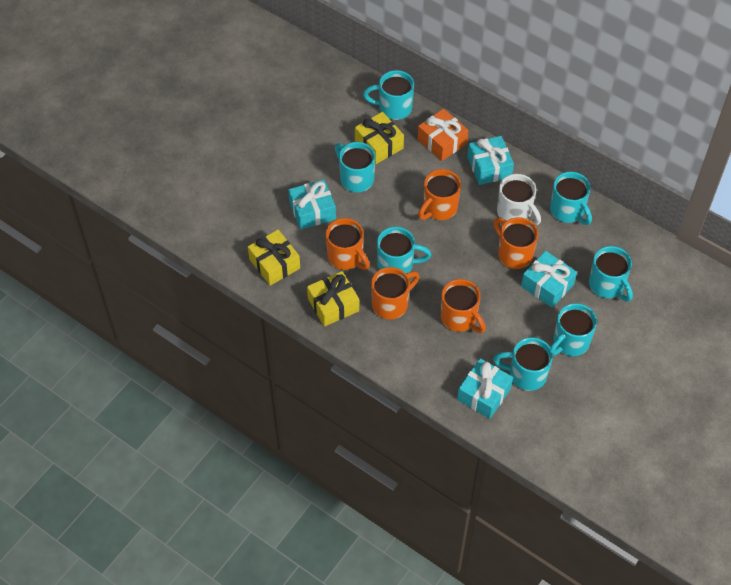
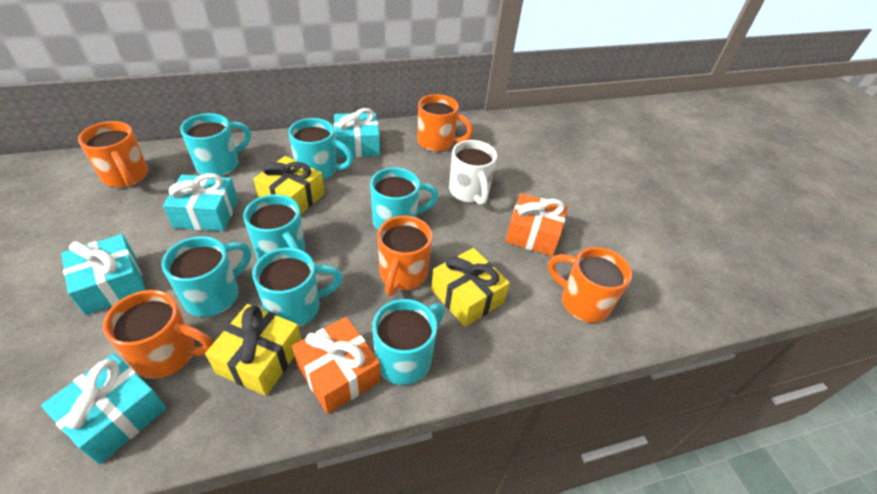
orange gift: 1 -> 2

